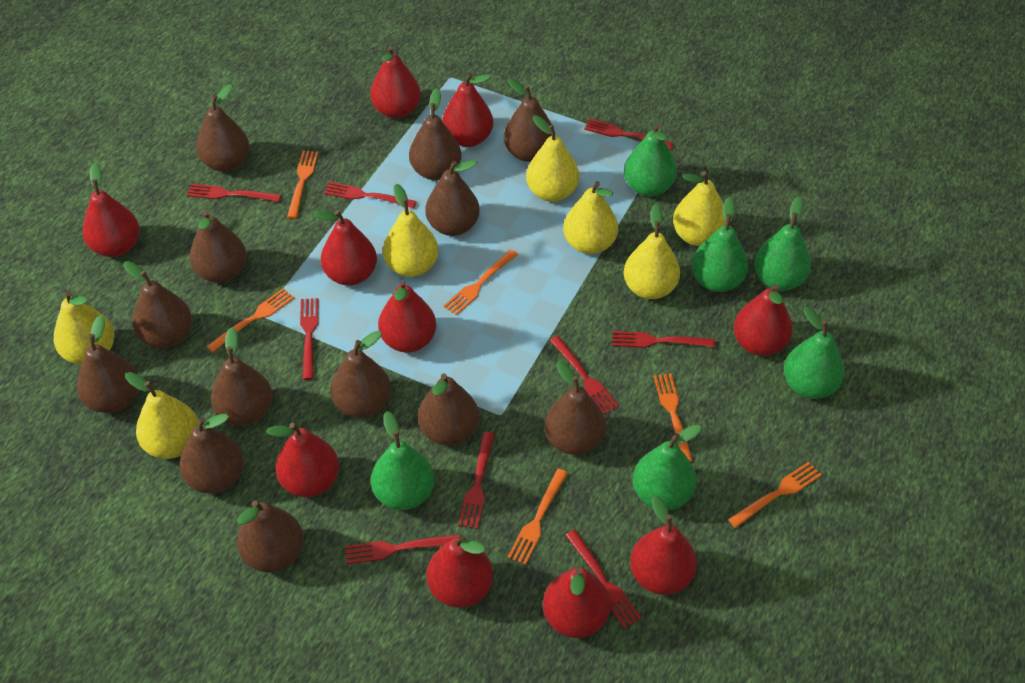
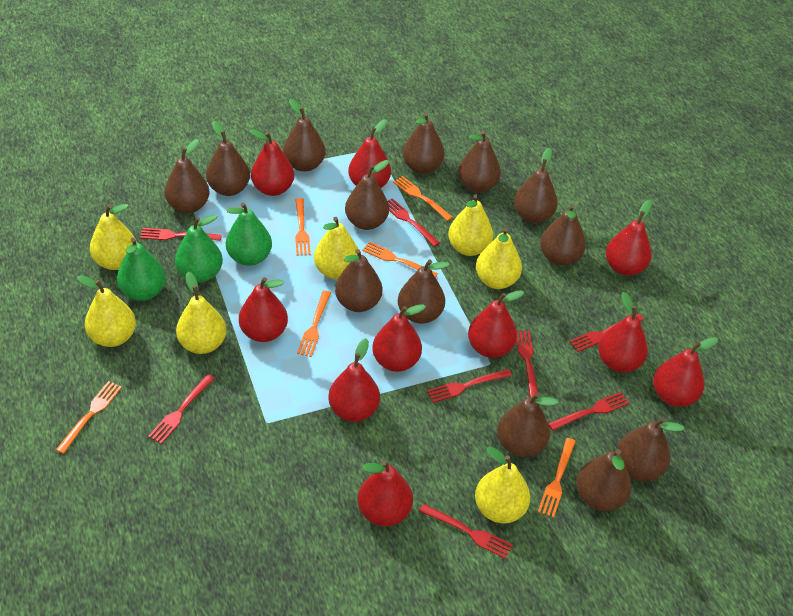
green pear: 6 -> 3
red fork: 9 -> 8

